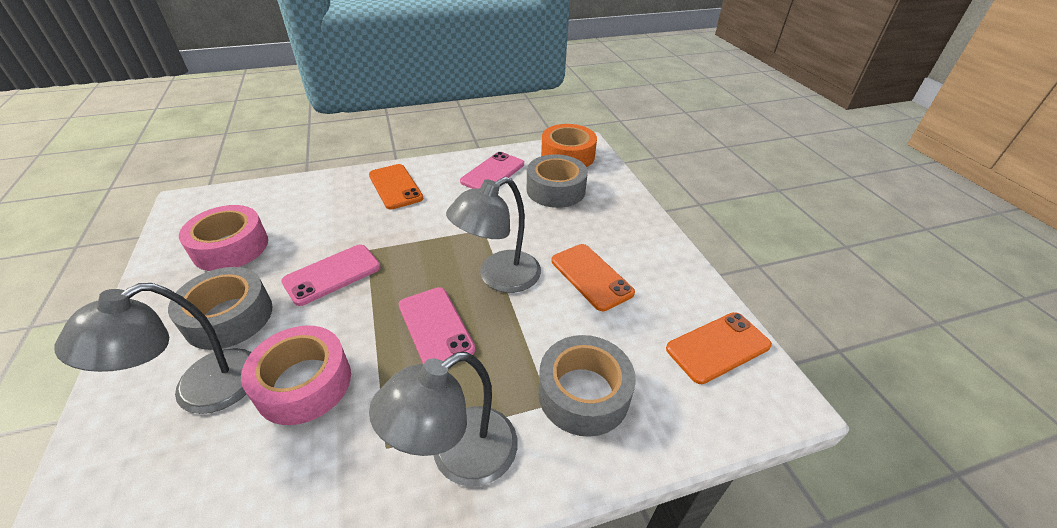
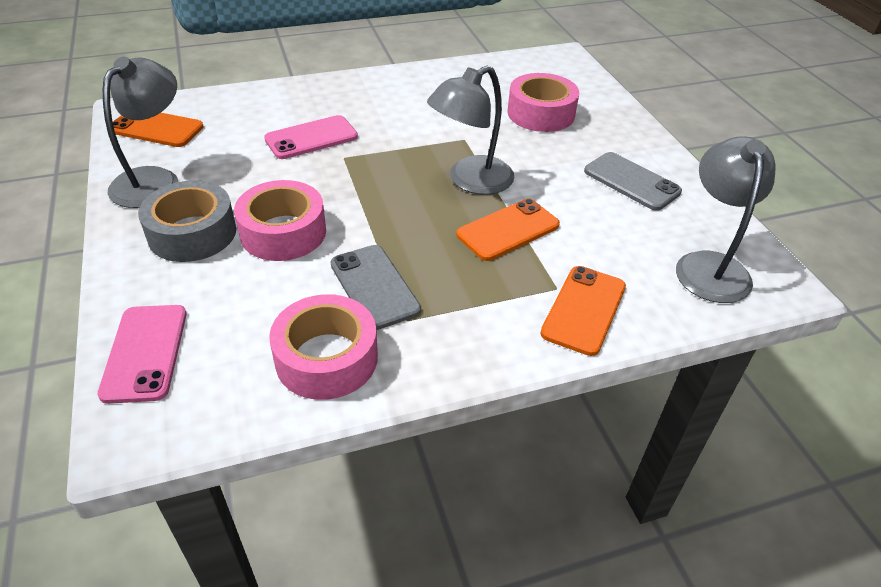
grey phone: 0 -> 2
grey tape: 3 -> 1
orange tape: 1 -> 0
pink phone: 3 -> 2
pink tape: 2 -> 3

